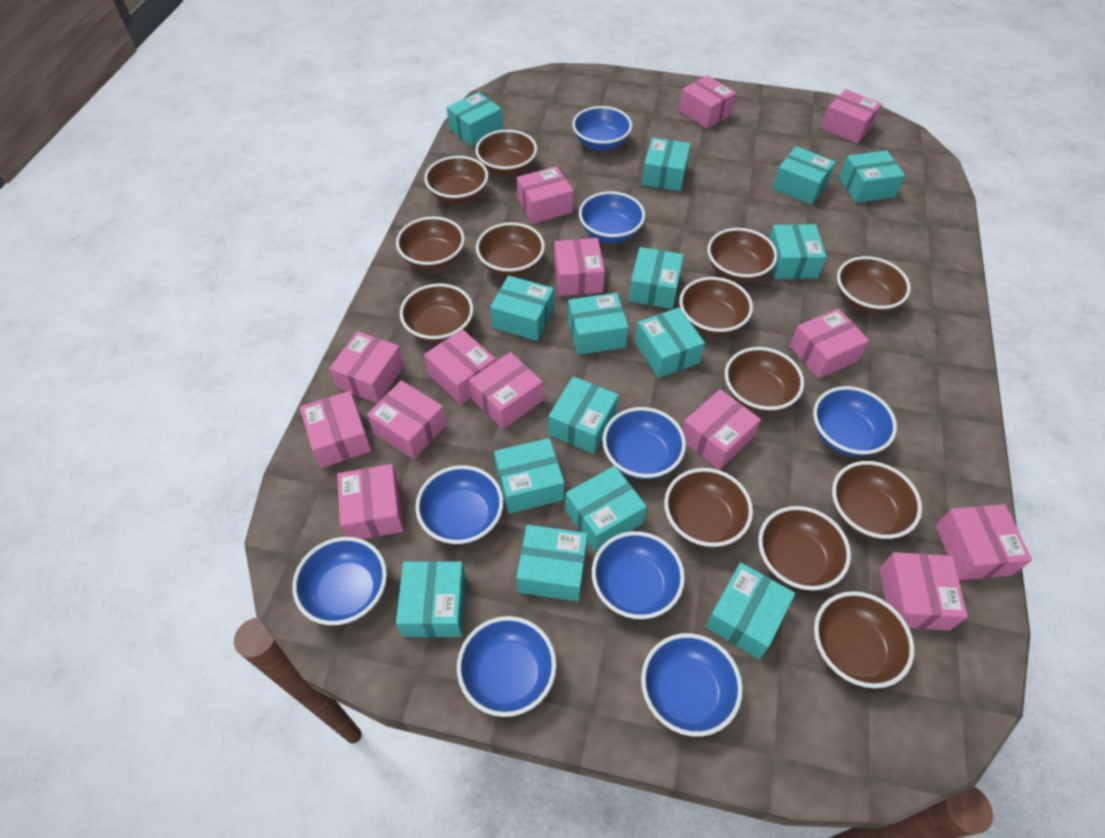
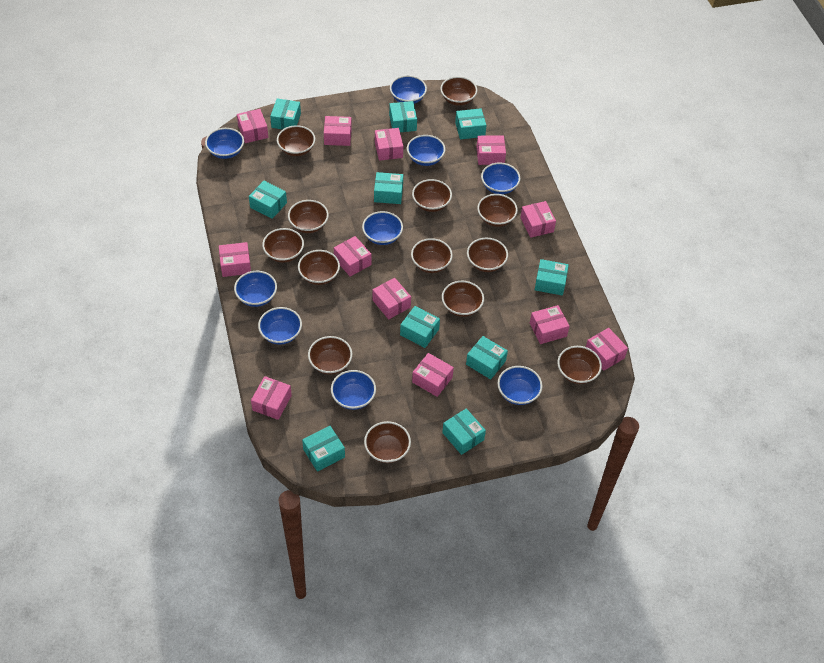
pink box: 14 -> 12
turquoise box: 15 -> 10

